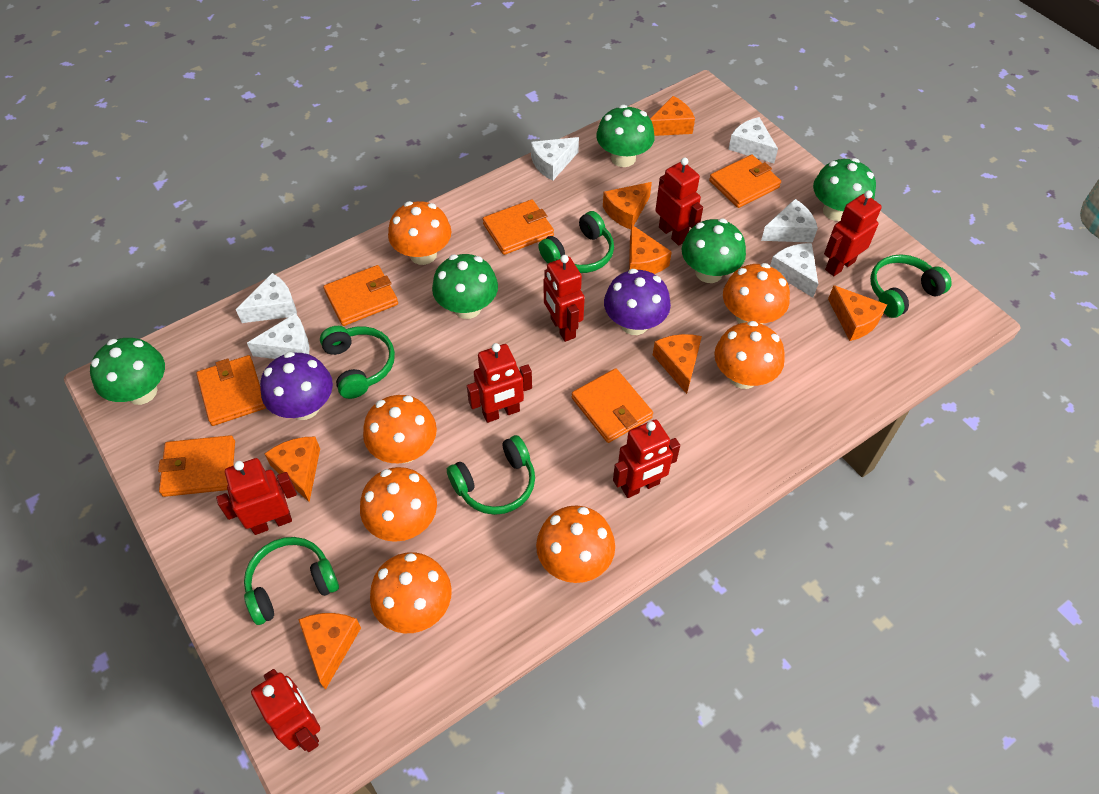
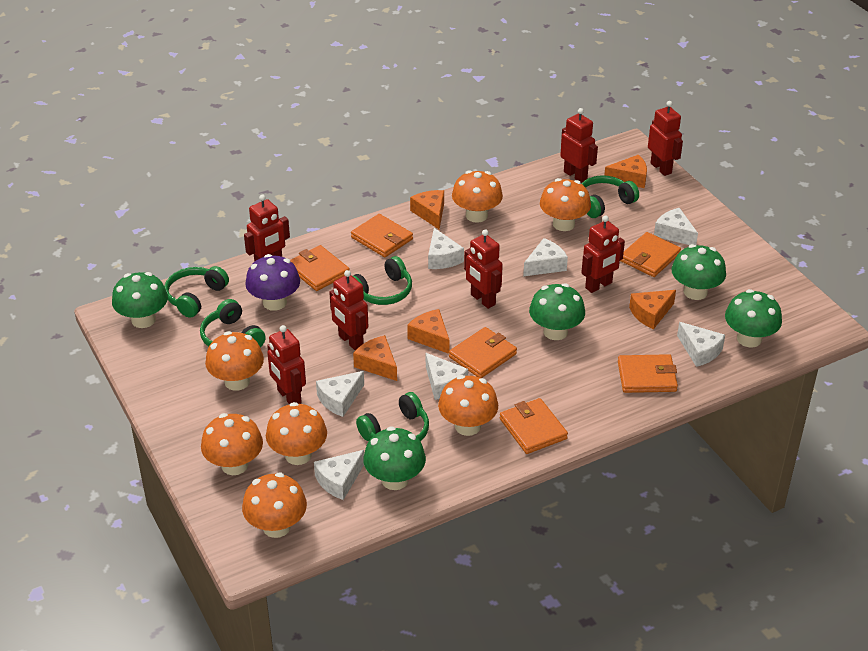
orange cheese: 7 -> 5
purple mushroom: 2 -> 1
white cheese: 6 -> 7

